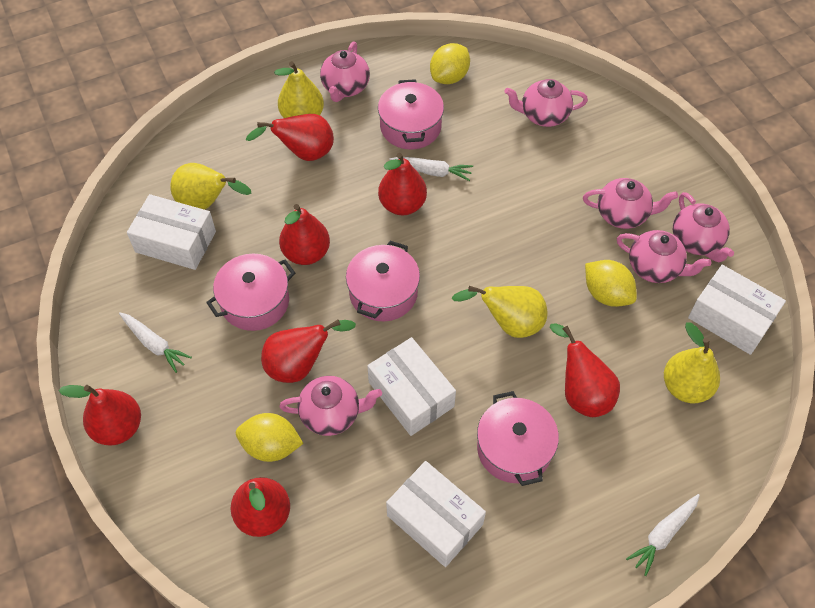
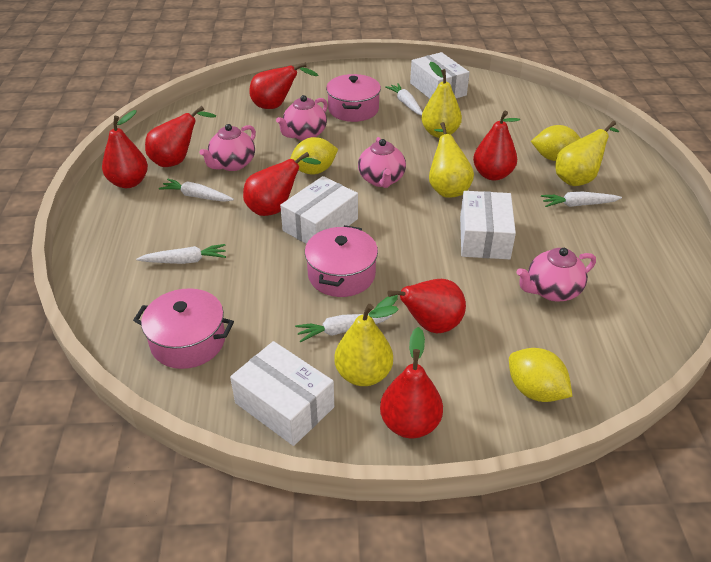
pink pot: 4 -> 3
pink teapot: 6 -> 4
white carrot: 3 -> 5

